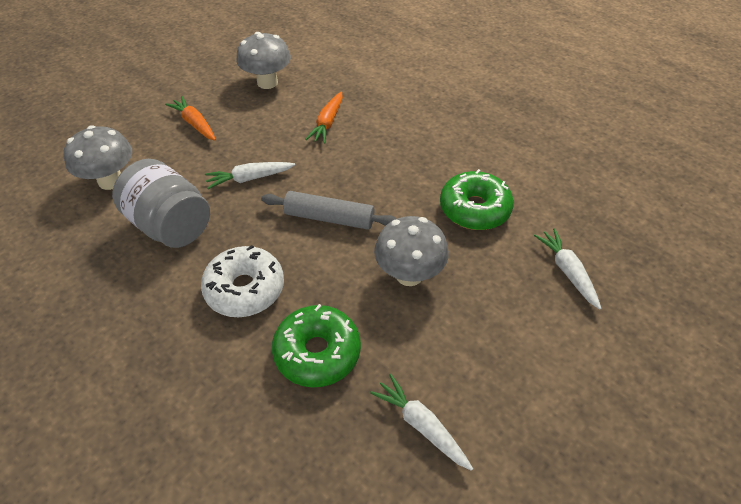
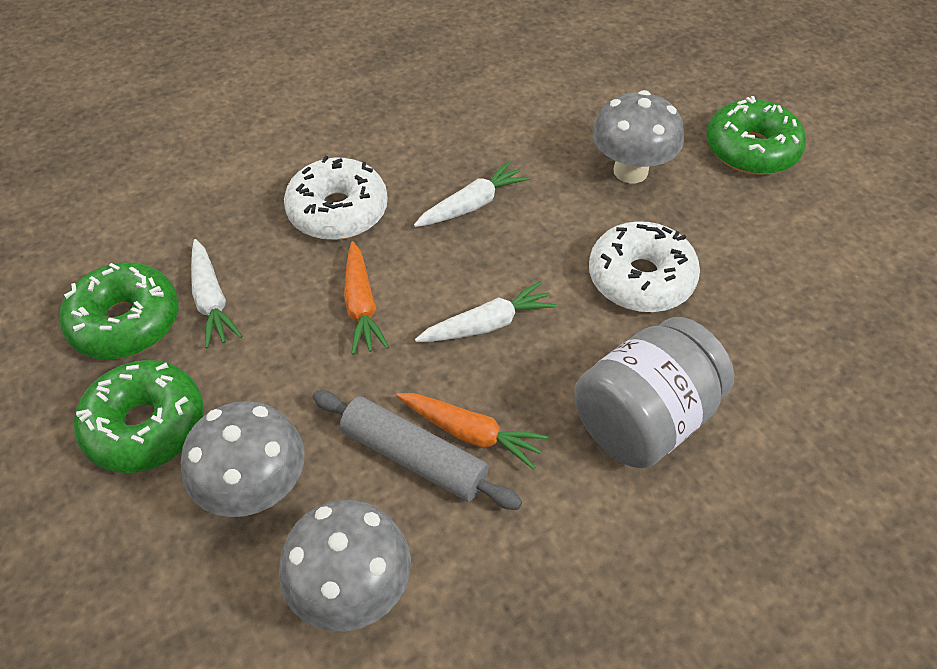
green donut: 2 -> 3
white donut: 1 -> 2

